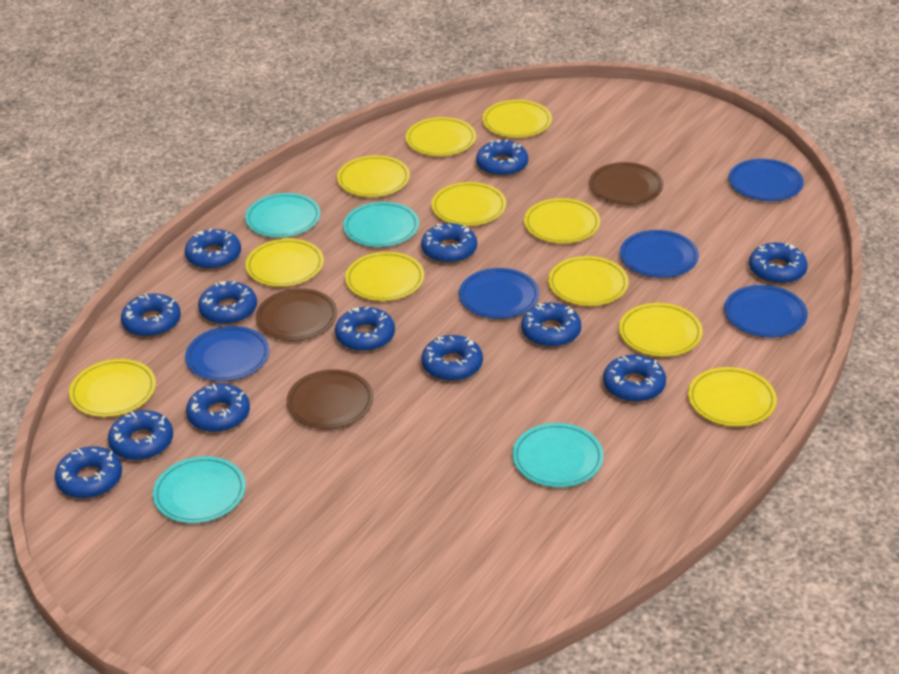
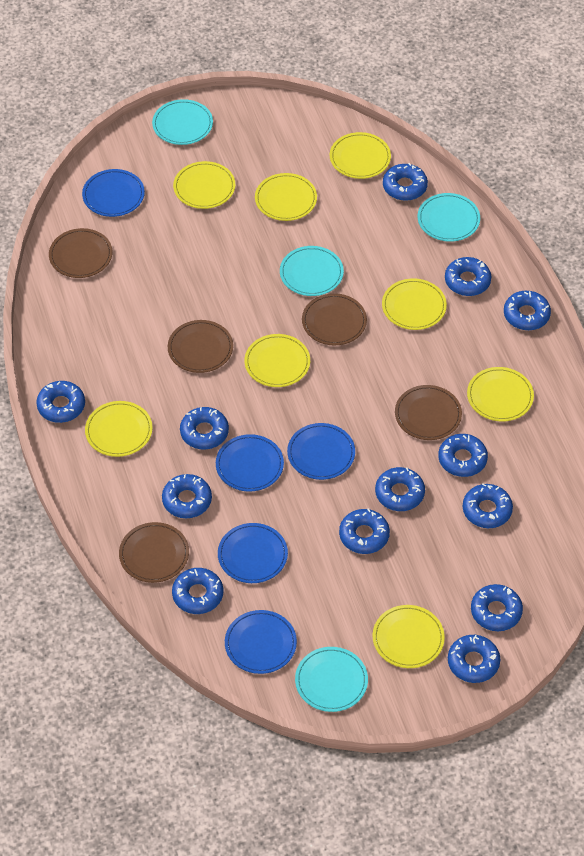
brown plate: 3 -> 5
yellow plate: 11 -> 8

